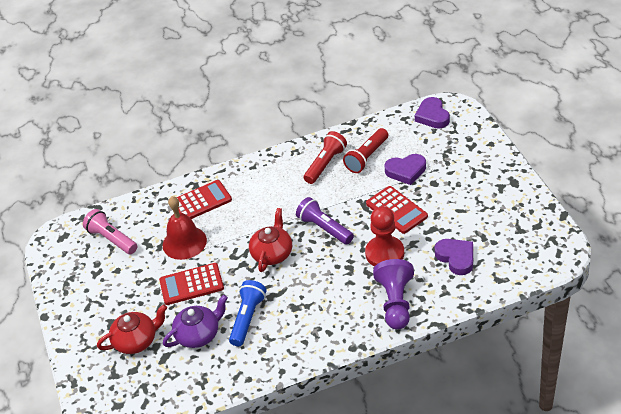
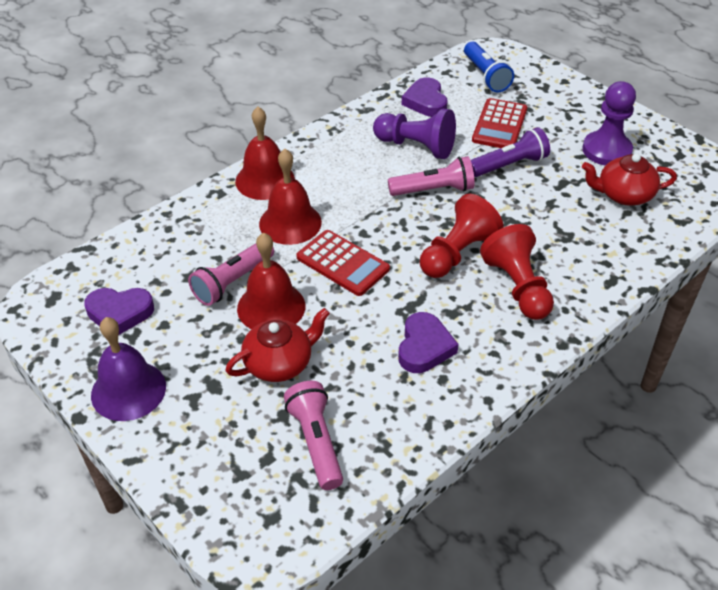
pink flashlight: 1 -> 3
purple bell: 0 -> 1
purple pawn: 1 -> 2
purple teapot: 1 -> 0
red bell: 1 -> 3
red calculator: 3 -> 2
red flashlight: 2 -> 0
red pawn: 1 -> 2

